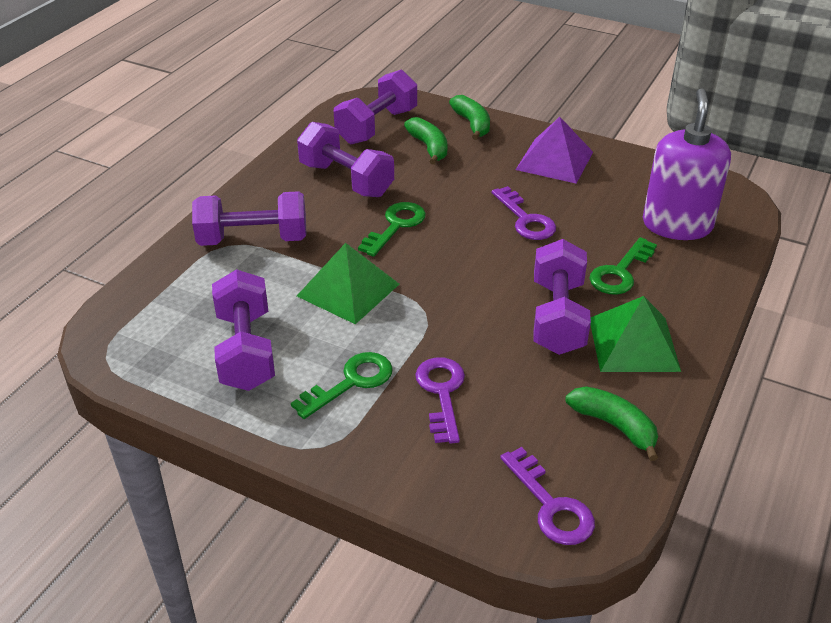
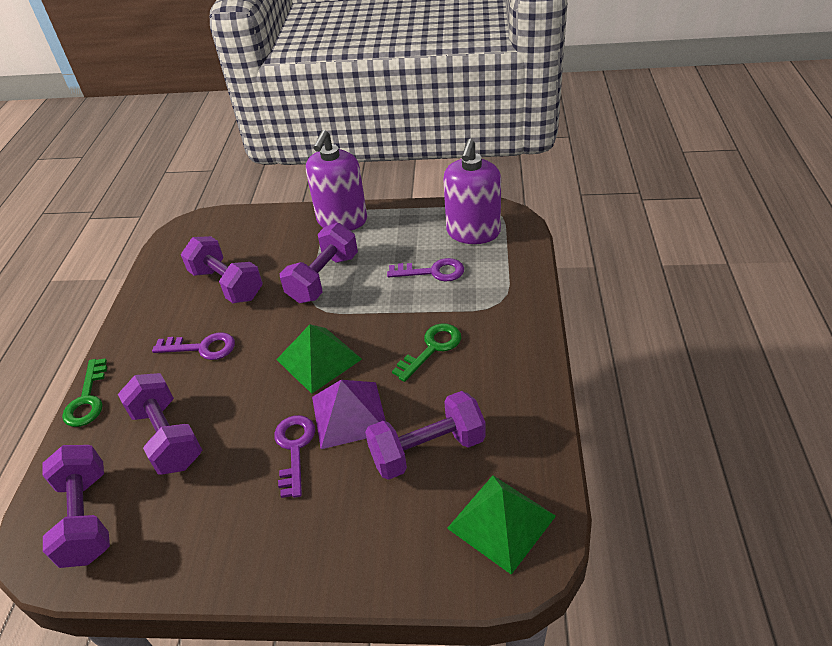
green banana: 3 -> 0
green key: 3 -> 2
purple soap dispenser: 1 -> 2

